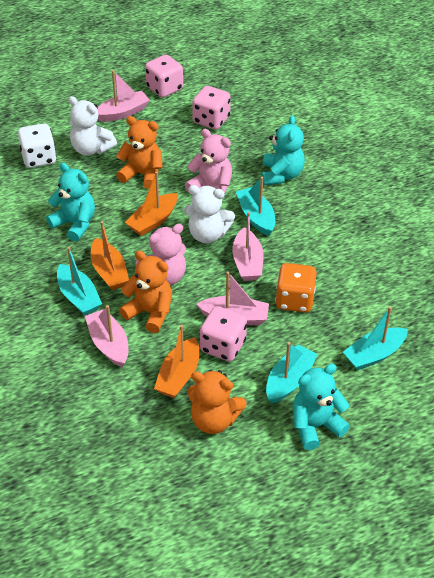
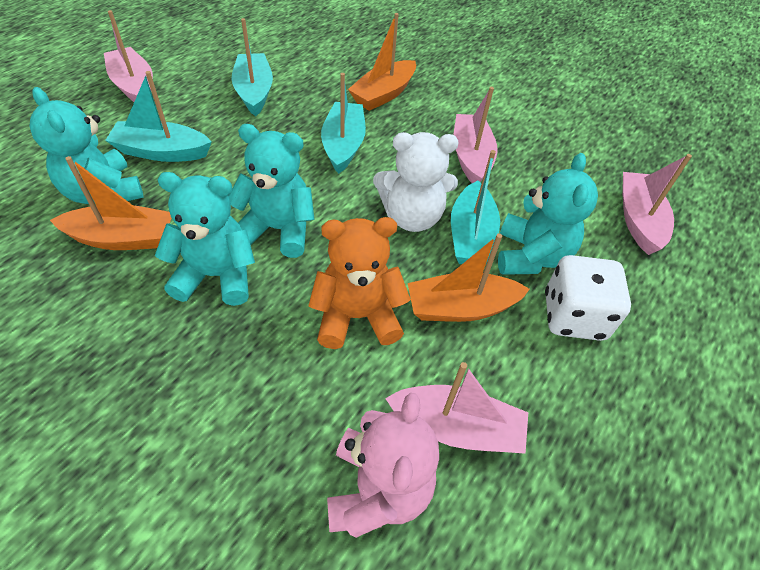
orange dice: 1 -> 0
orange teddy bear: 3 -> 1
pink dice: 3 -> 0
pink teddy bear: 2 -> 1
turquoise teddy bear: 3 -> 4
white teddy bear: 2 -> 1

